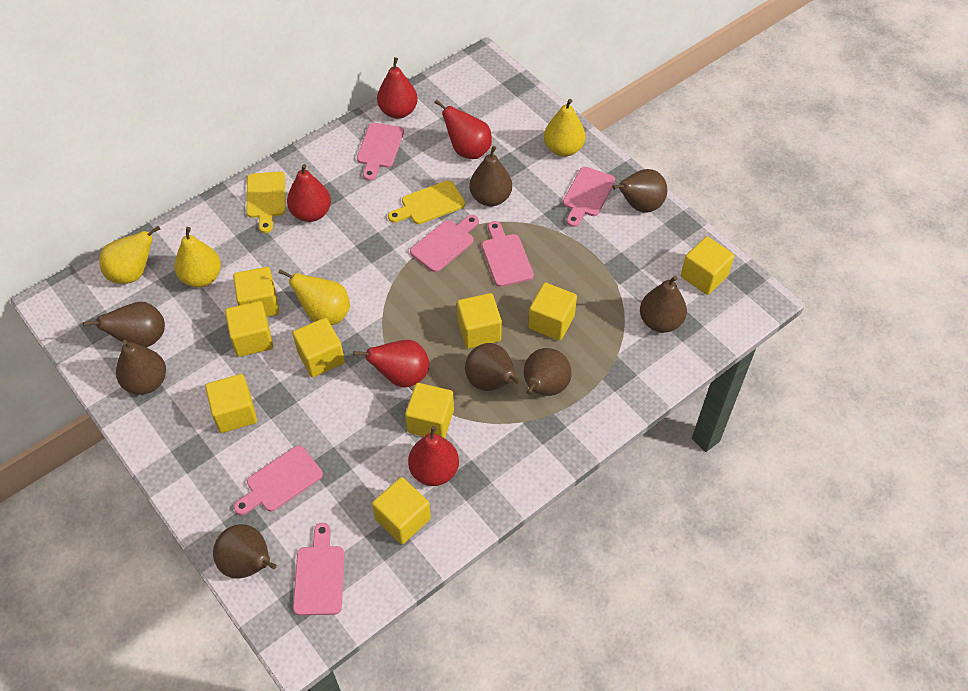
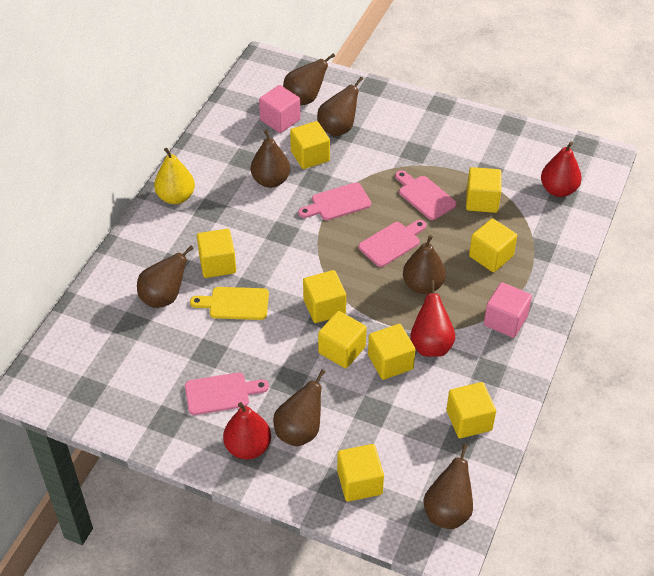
brown pear: 8 -> 7
pink cube: 0 -> 2
pink cutting board: 6 -> 4
red pear: 5 -> 3
yellow cutting board: 2 -> 1
yellow pear: 4 -> 1

